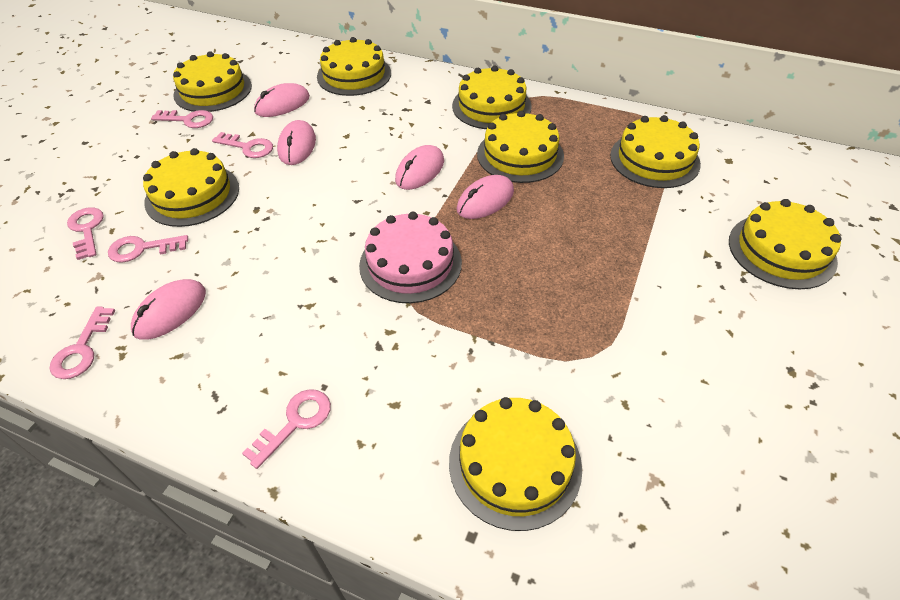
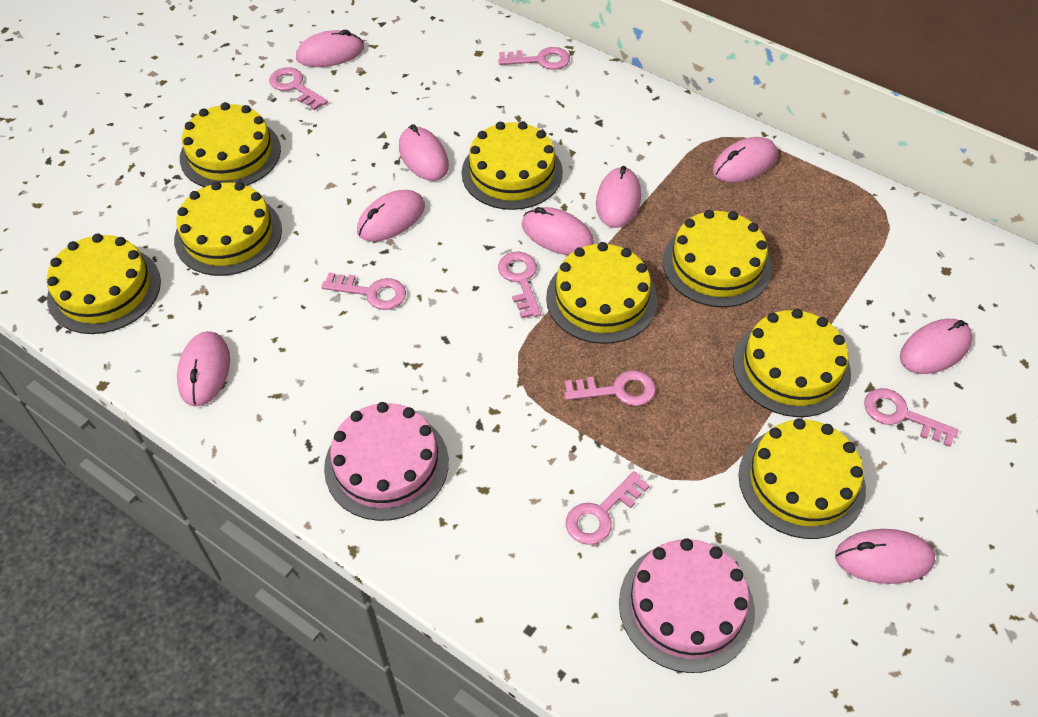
pink cake: 1 -> 2
pink key: 6 -> 7
pink mouse: 5 -> 9

